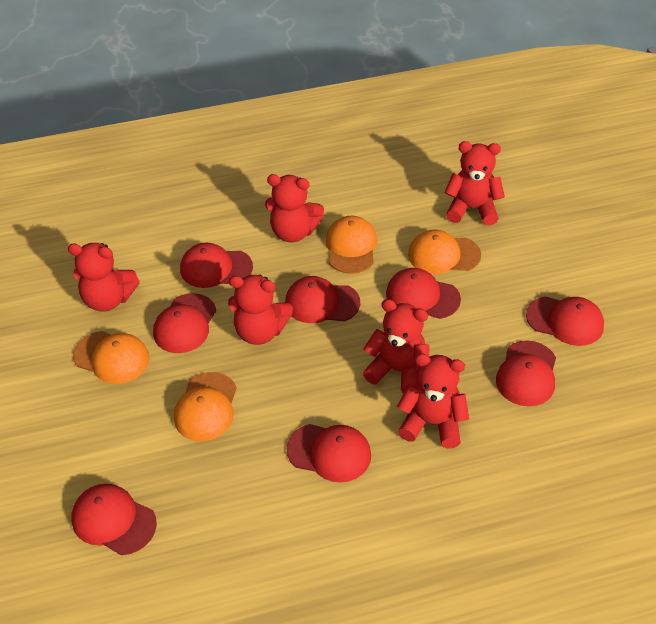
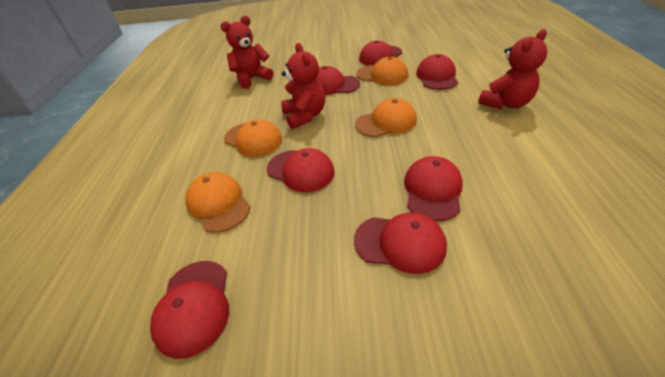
red cap: 8 -> 7
red teddy bear: 6 -> 3

